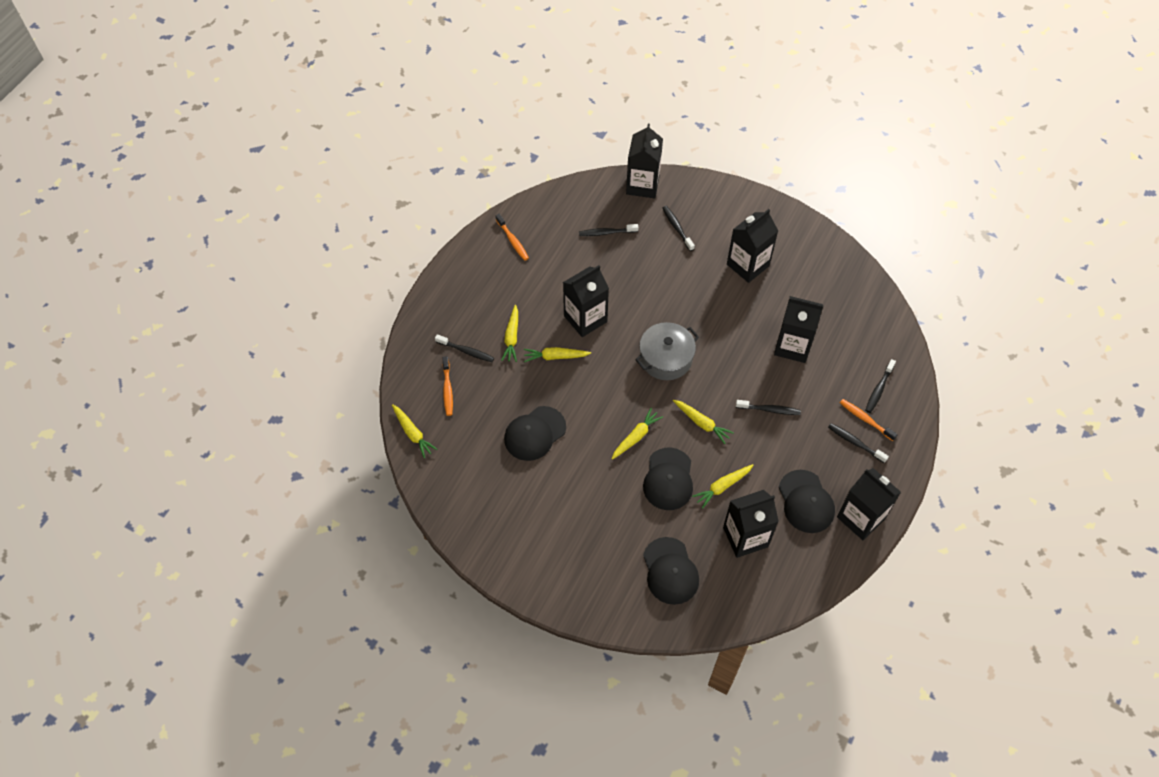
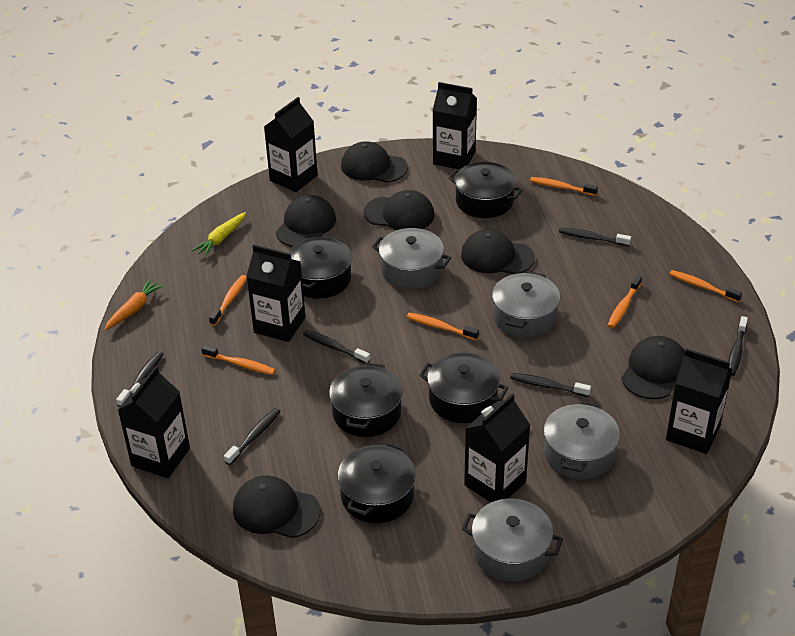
black cap: 4 -> 6
black pot: 0 -> 5
grey pot: 1 -> 4
orange carrot: 0 -> 1
orange toothbrush: 3 -> 6
yellow carrot: 6 -> 1

